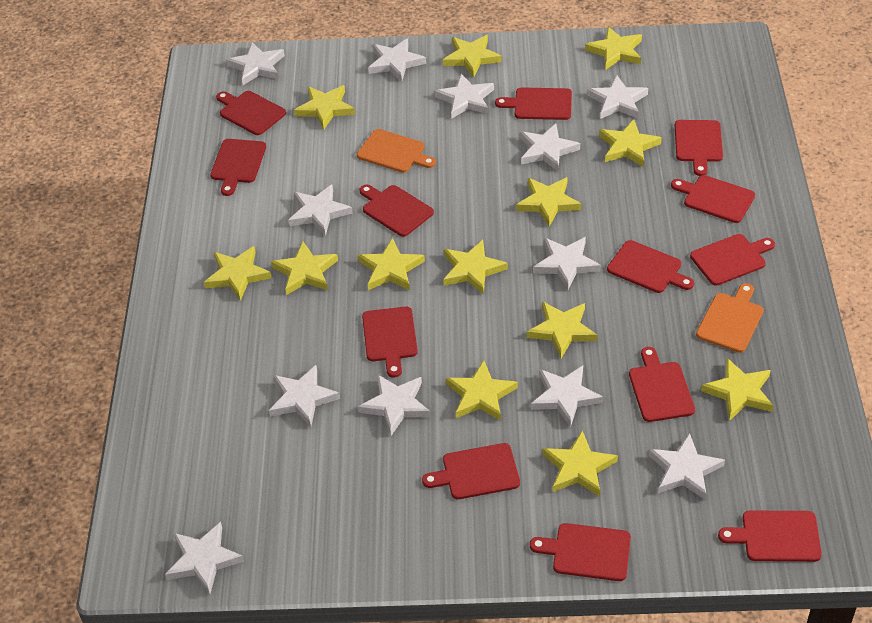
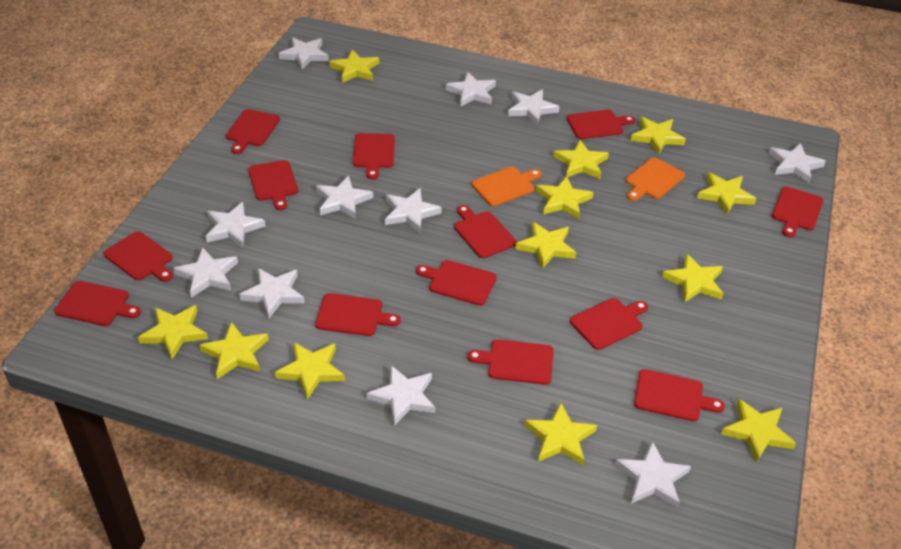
white star: 12 -> 11
yellow star: 13 -> 12

